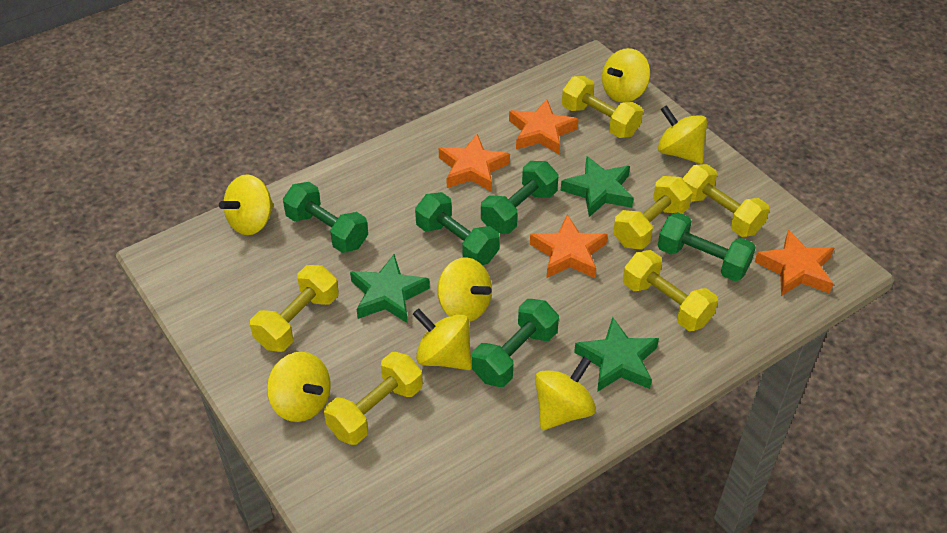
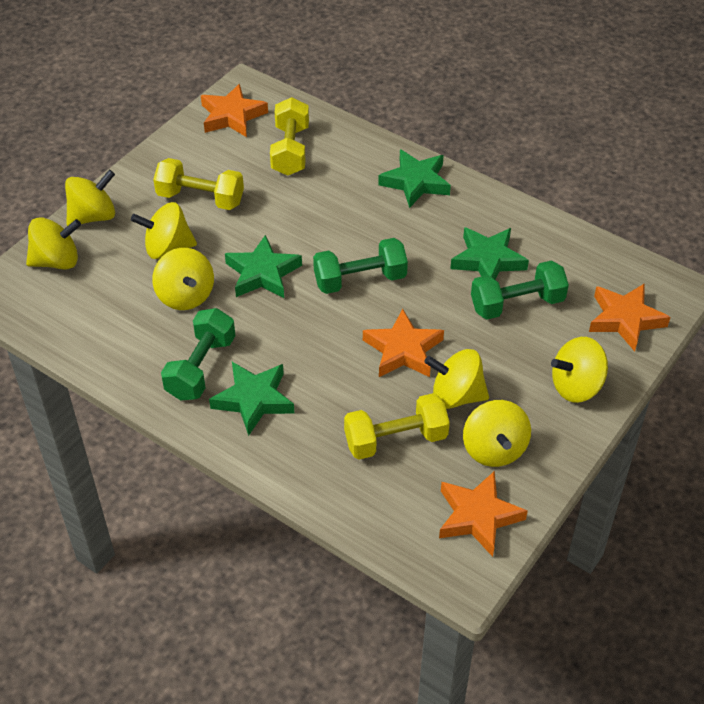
green dumbbell: 5 -> 3
green star: 3 -> 4
yellow dumbbell: 6 -> 3

